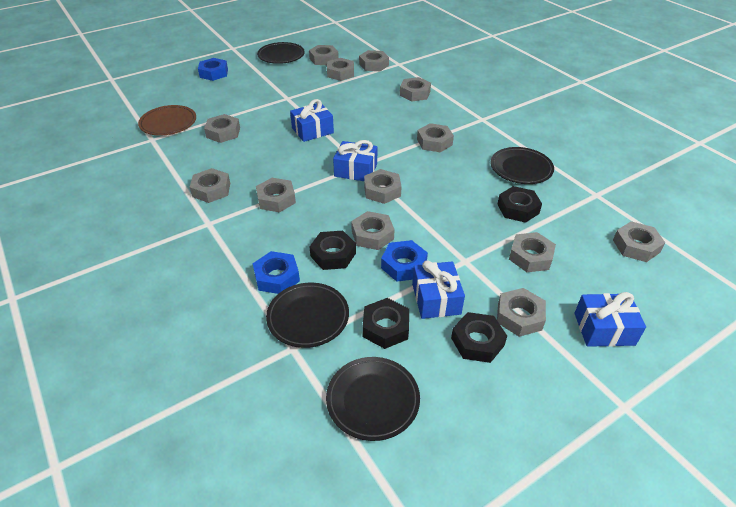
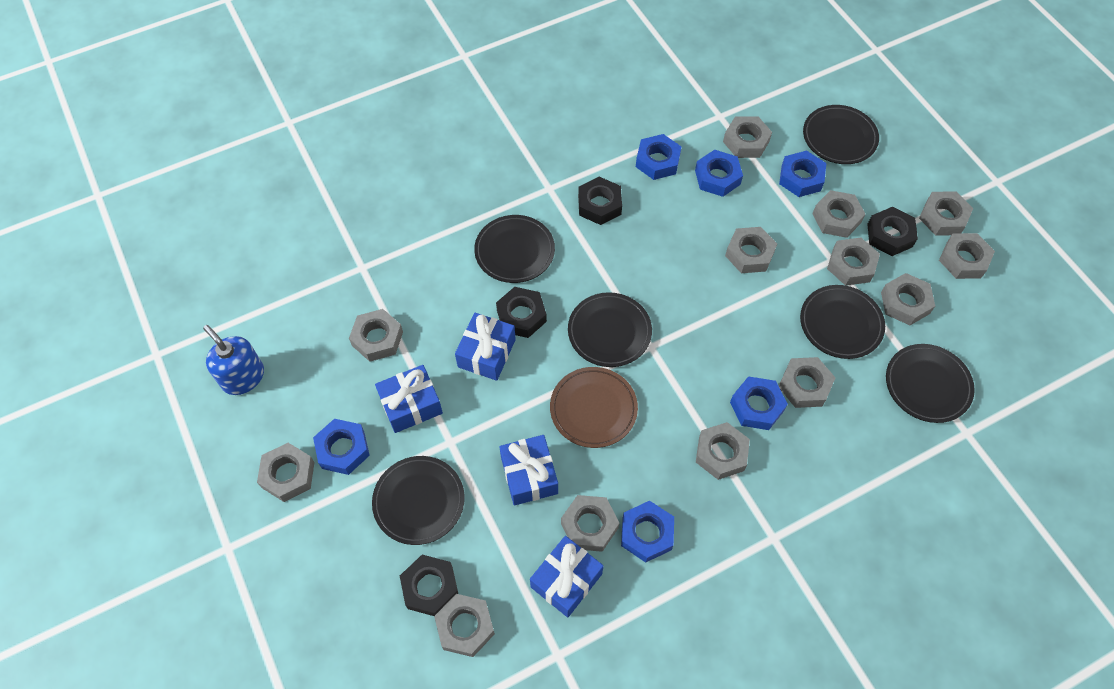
black plate: 4 -> 6
blue nut: 3 -> 6
blue soap dispenser: 0 -> 1

